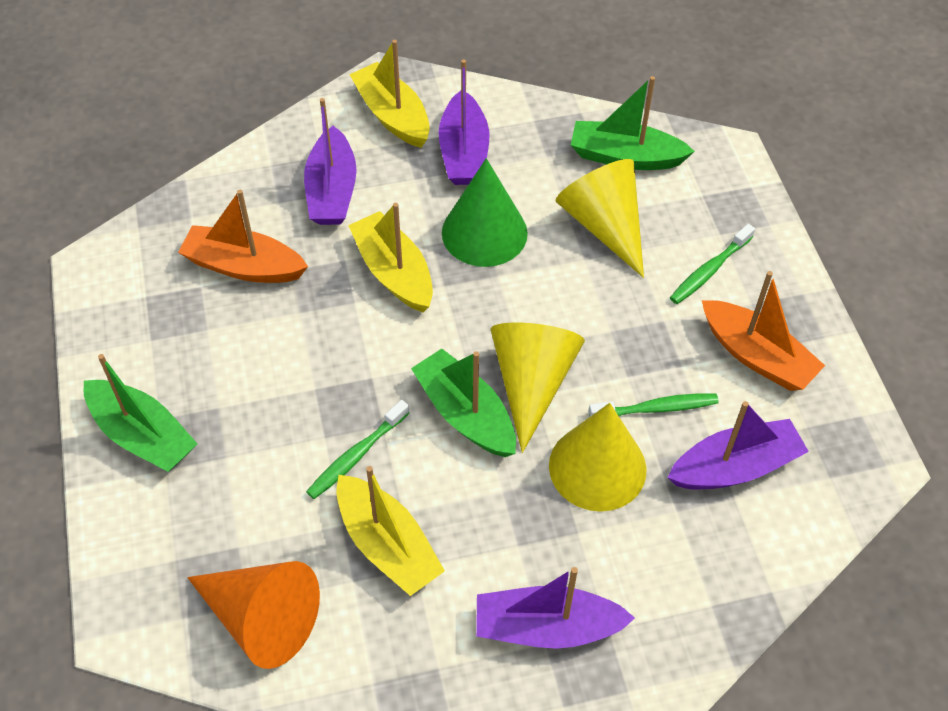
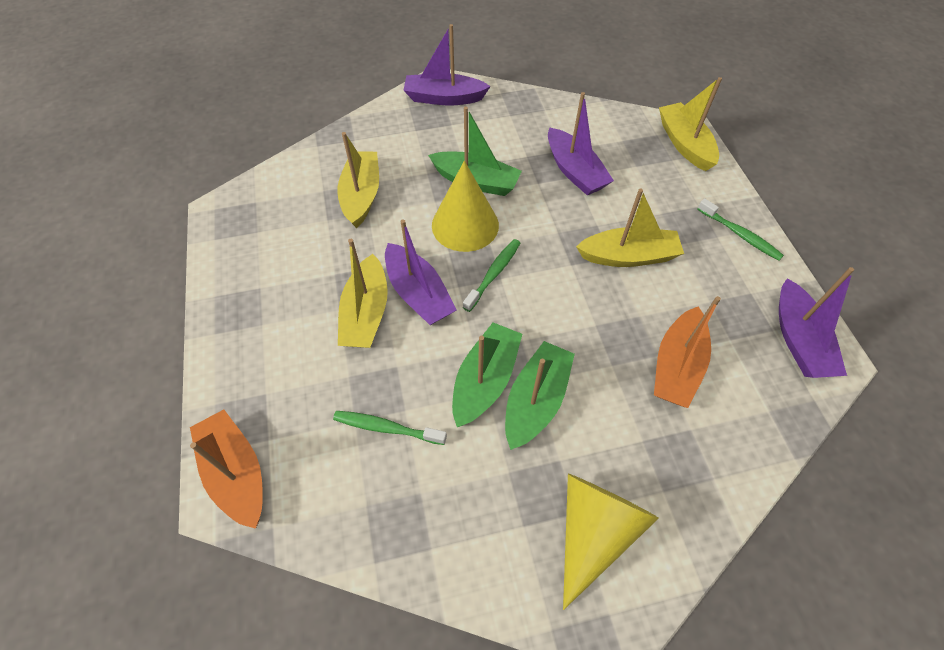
green cone: 1 -> 0
orange cone: 1 -> 0
yellow boat: 3 -> 4
yellow cone: 3 -> 2

